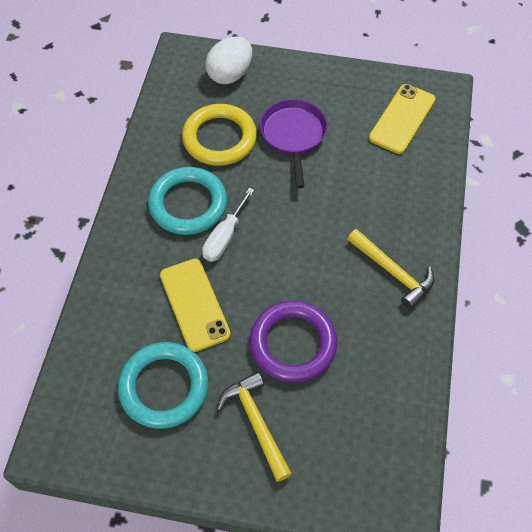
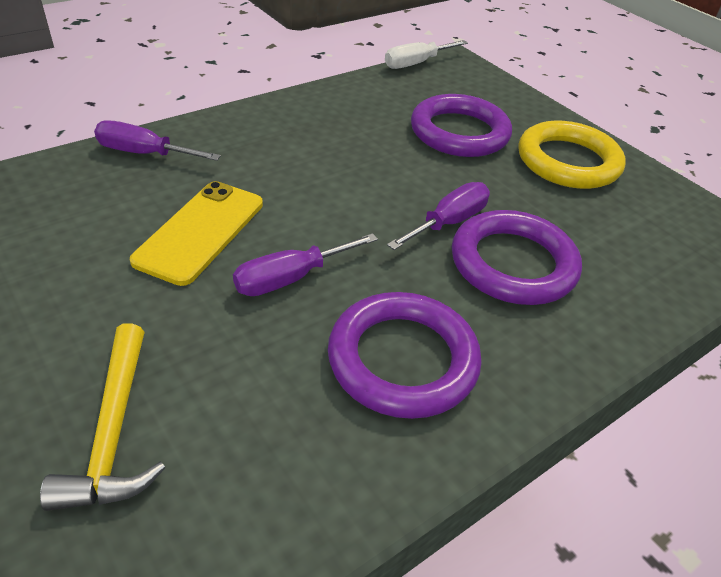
purple pan: 1 -> 0
purple ring: 1 -> 3
purple screwdriver: 0 -> 3
turquoise ring: 2 -> 0
white egg: 1 -> 0
yellow hammer: 2 -> 1
yellow phone: 2 -> 1

